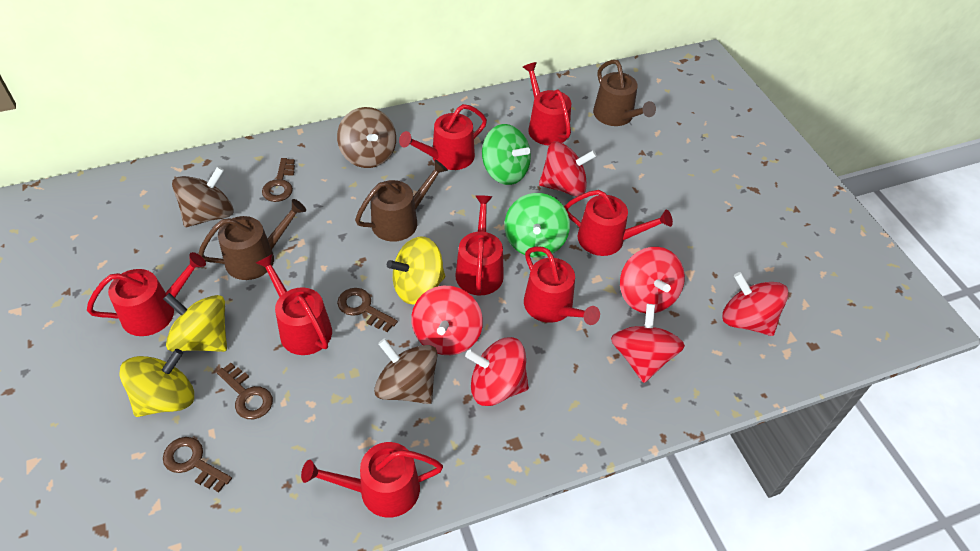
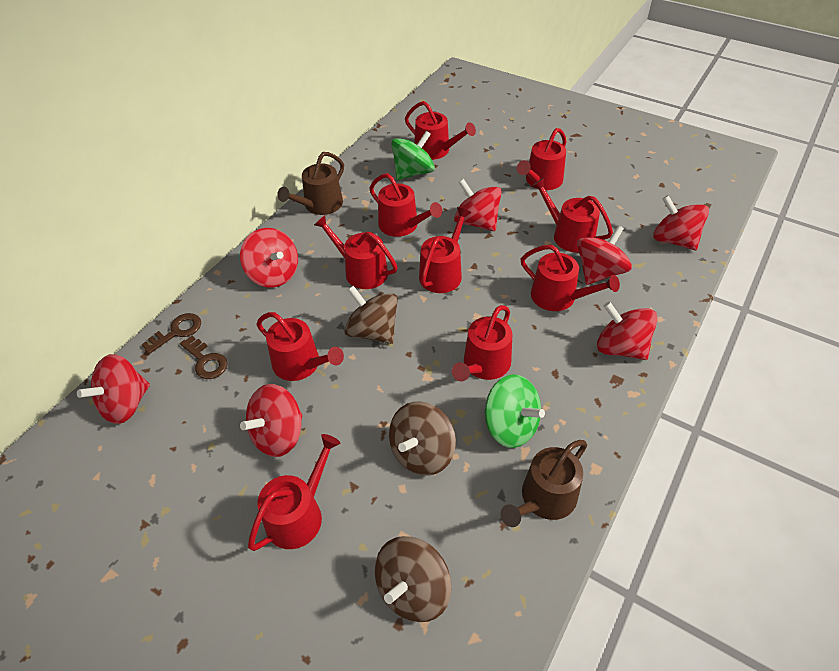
brown key: 4 -> 2
brown watering can: 3 -> 2
red spinning top: 6 -> 7
red watering can: 8 -> 10
yellow spinning top: 3 -> 0

